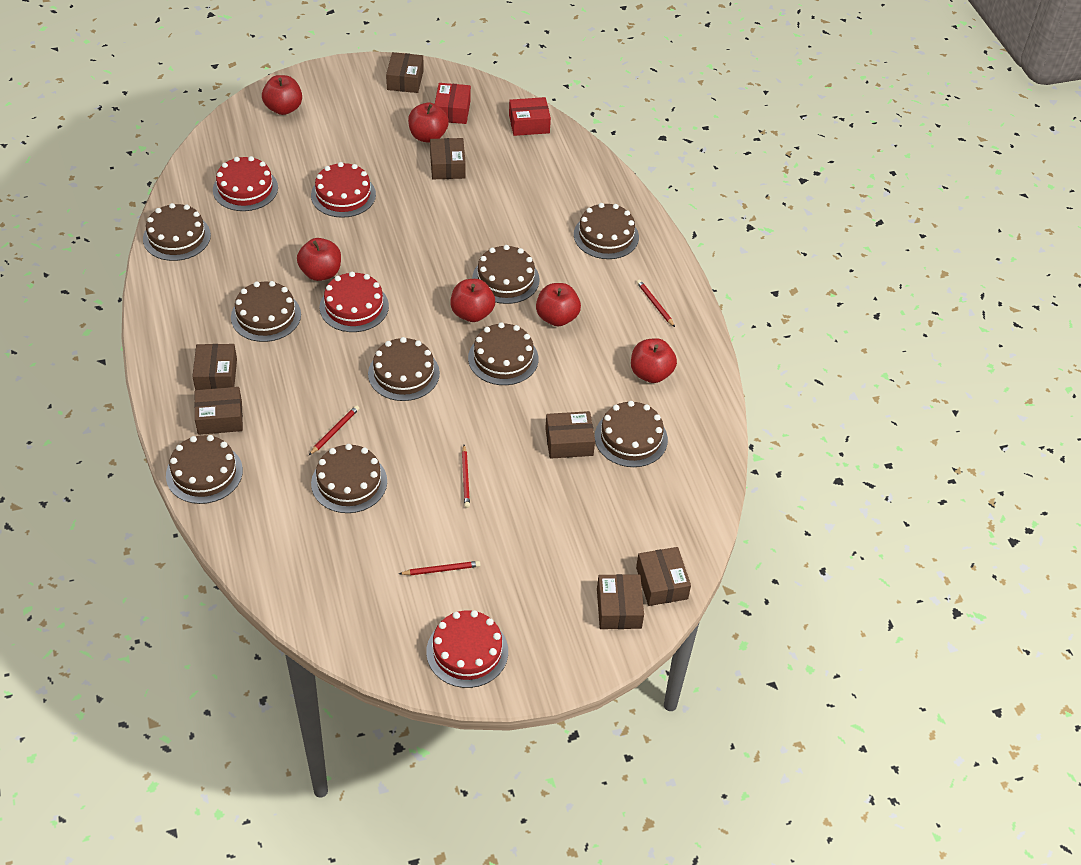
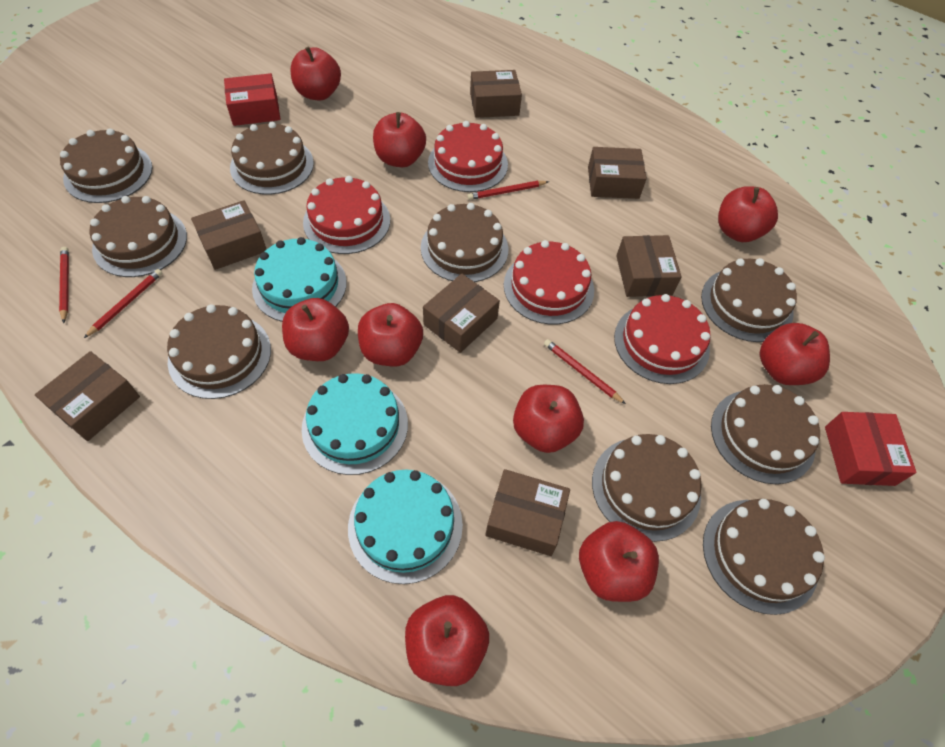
red apple: 6 -> 9
turquoise cake: 0 -> 3

